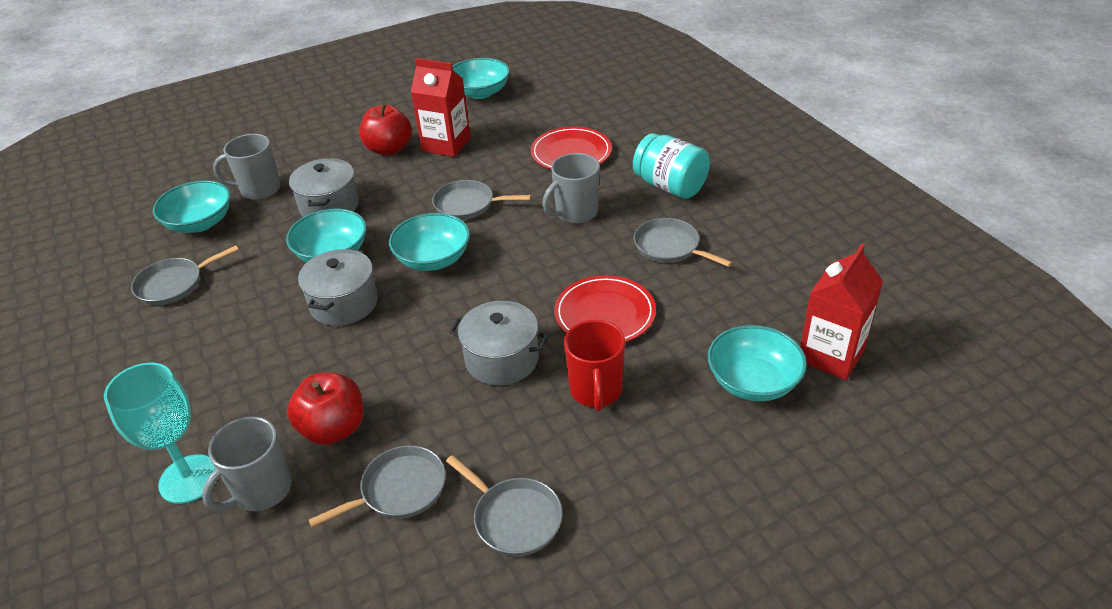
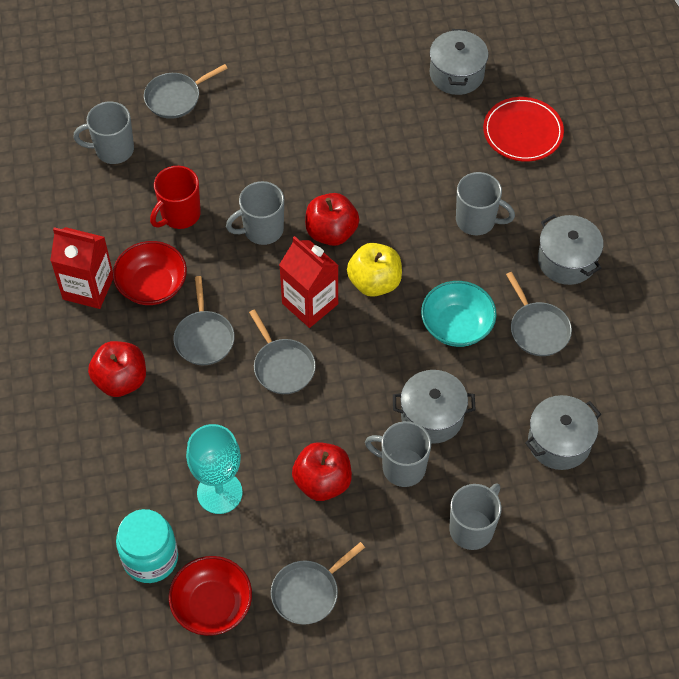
grey mug: 3 -> 5
grey pot: 3 -> 4
red apple: 2 -> 3
red bowl: 0 -> 2
red plate: 2 -> 1
turquoise bowl: 5 -> 1
yellow apple: 0 -> 1

